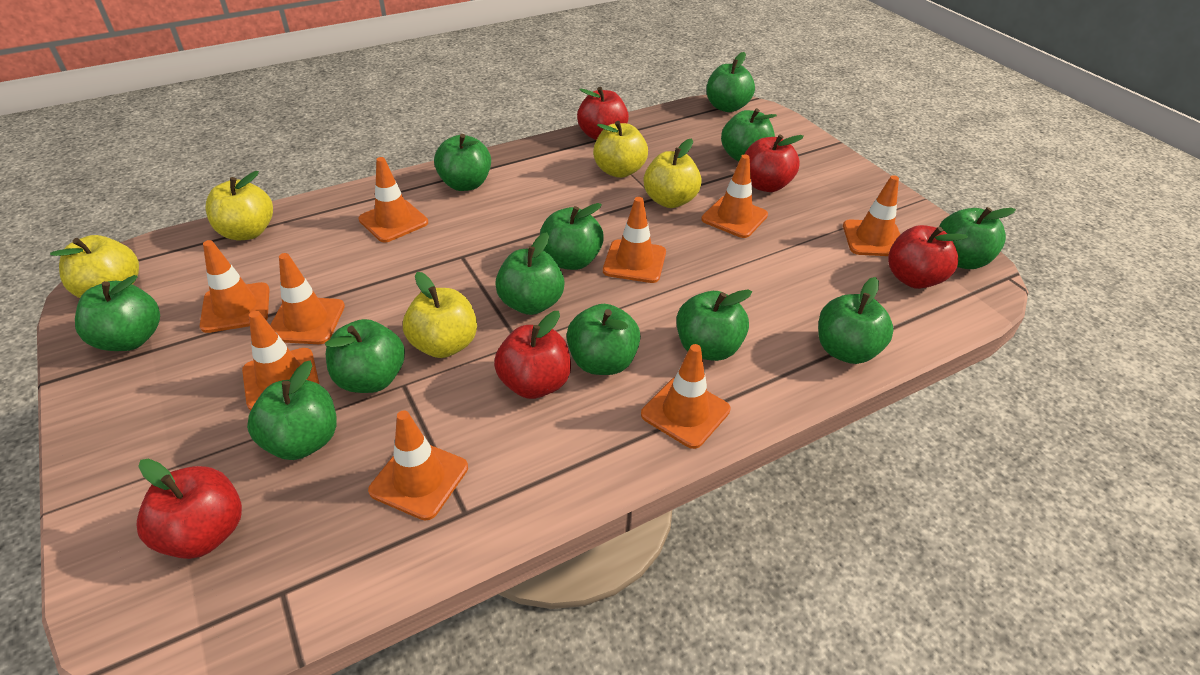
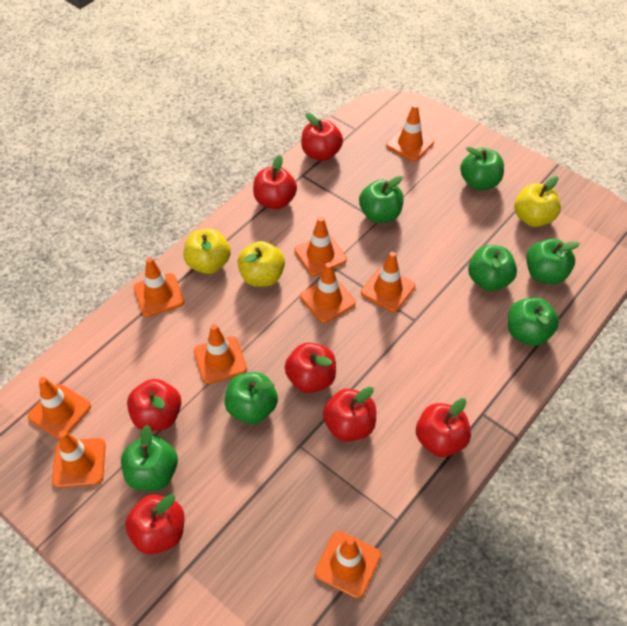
green apple: 12 -> 7
red apple: 5 -> 7
yellow apple: 5 -> 3

